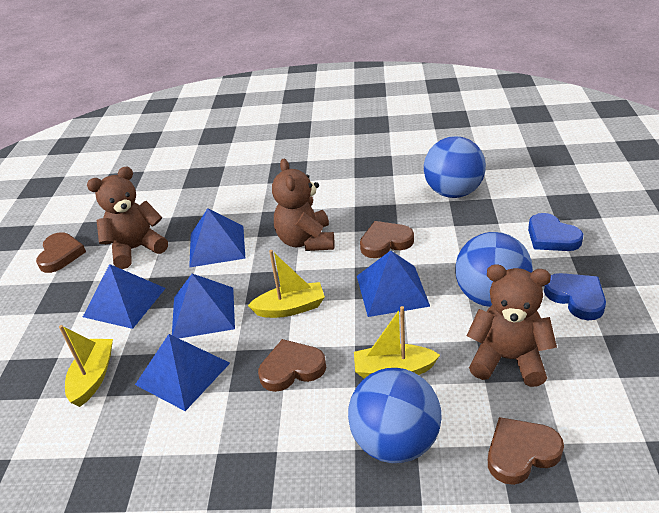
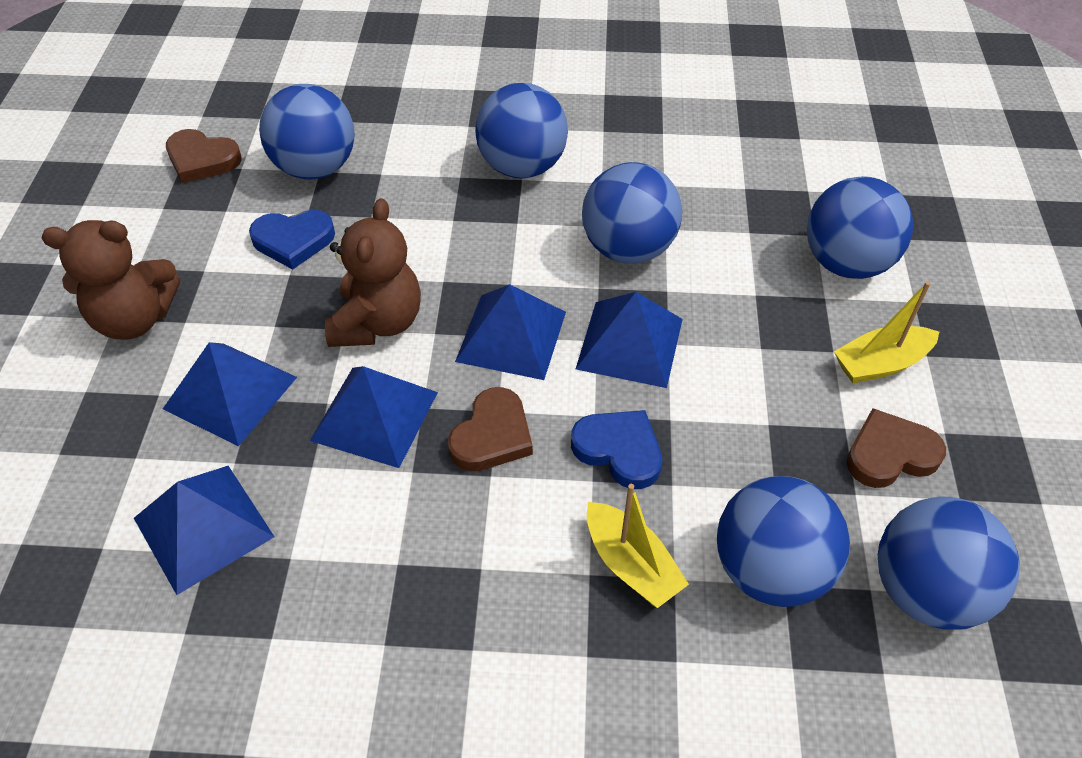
blue ball: 3 -> 6
brown heart: 4 -> 3
brown teddy bear: 3 -> 2
yellow boat: 3 -> 2

